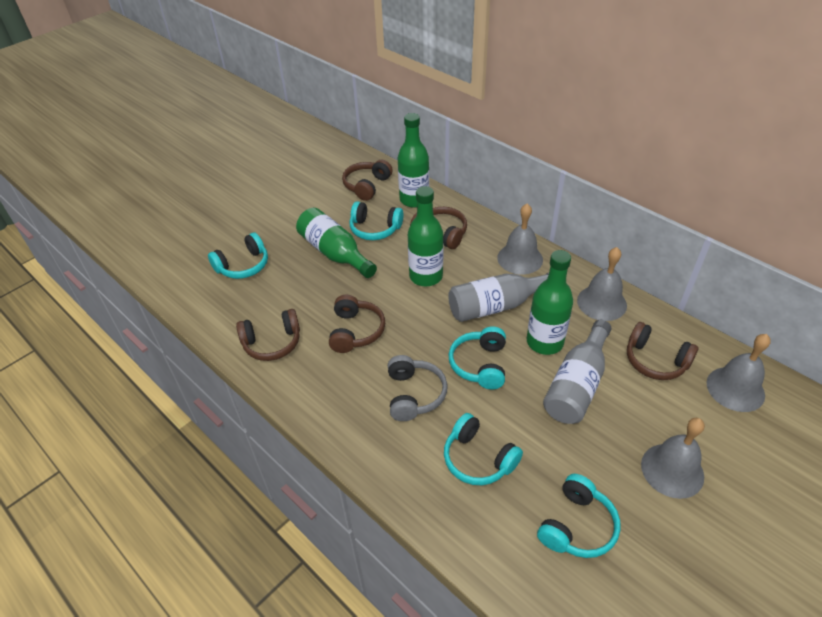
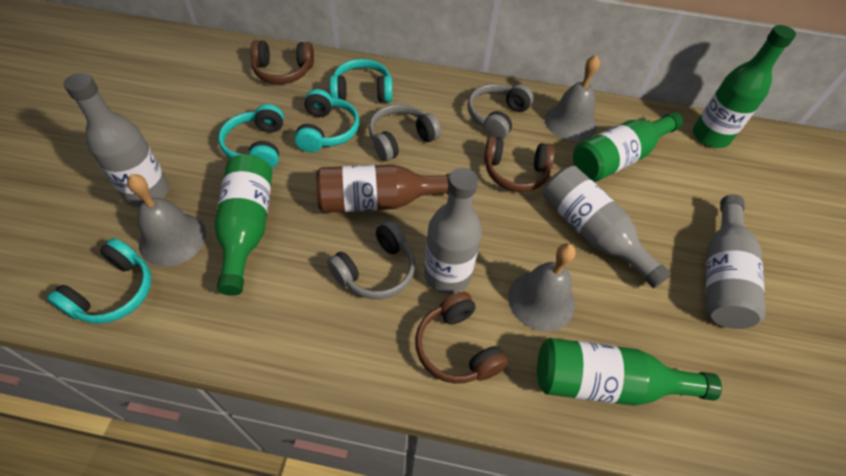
brown bottle: 0 -> 1
brown headphones: 5 -> 3
grey bell: 4 -> 3
grey bottle: 2 -> 4
grey headphones: 1 -> 3
turquoise headphones: 5 -> 4

